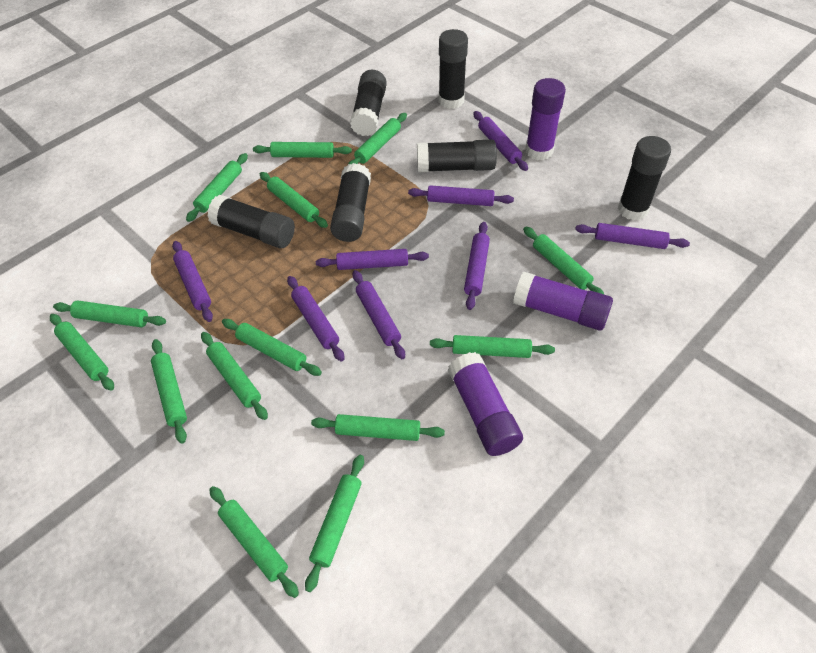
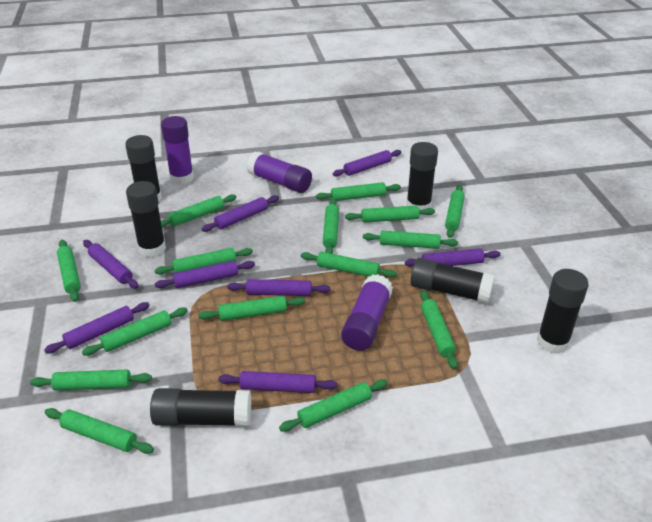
green rolling pin: 14 -> 15

